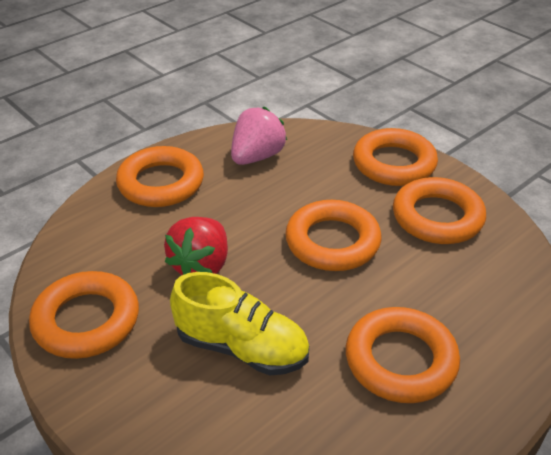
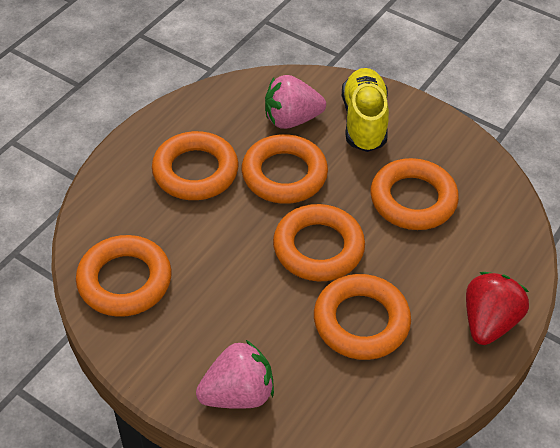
pink strawberry: 1 -> 2

